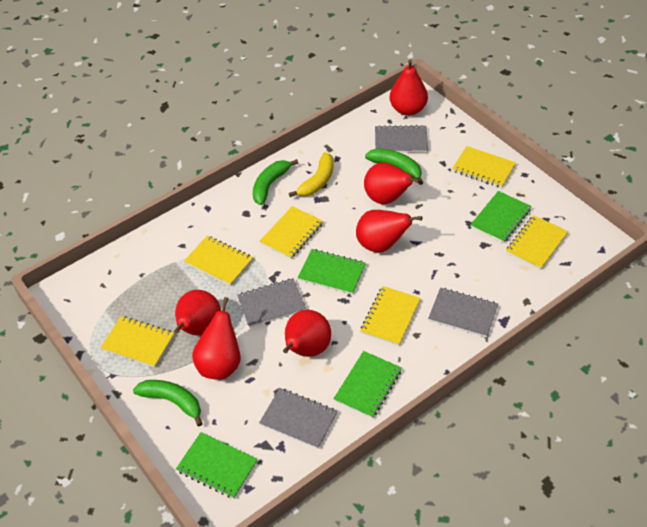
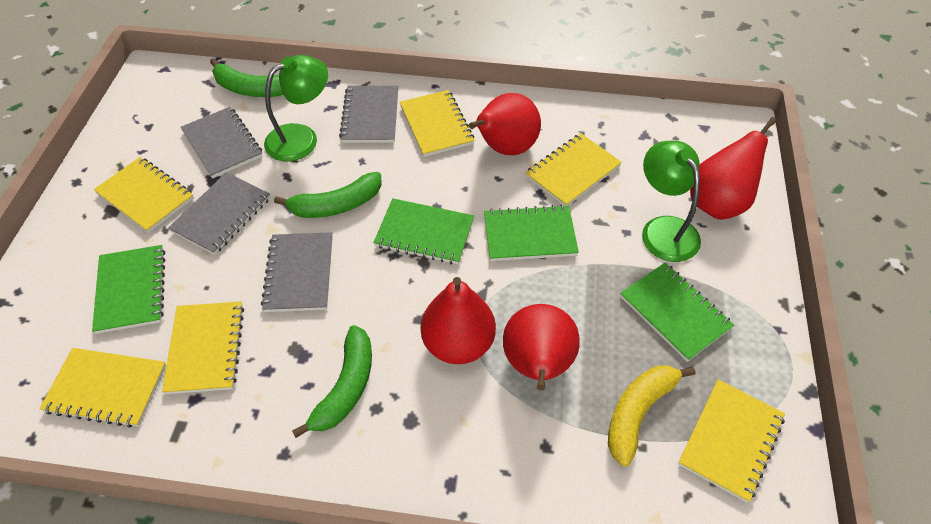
green lamp: 0 -> 2
red pear: 6 -> 4

